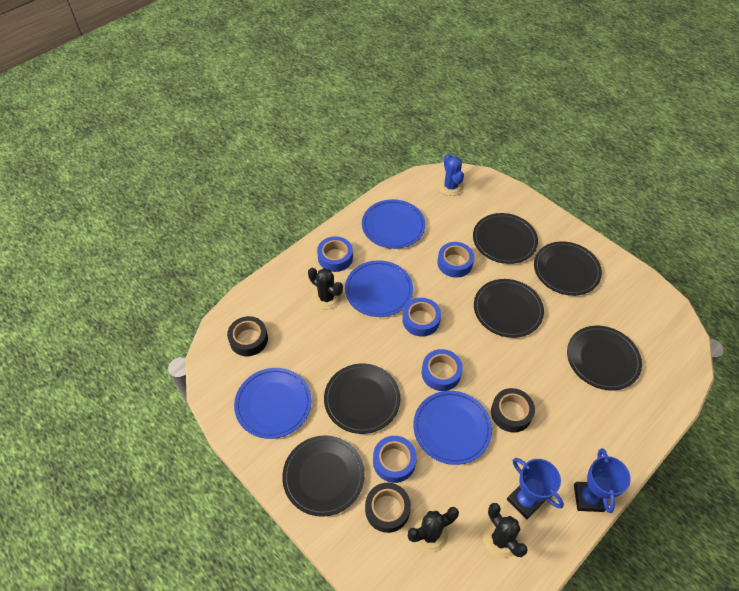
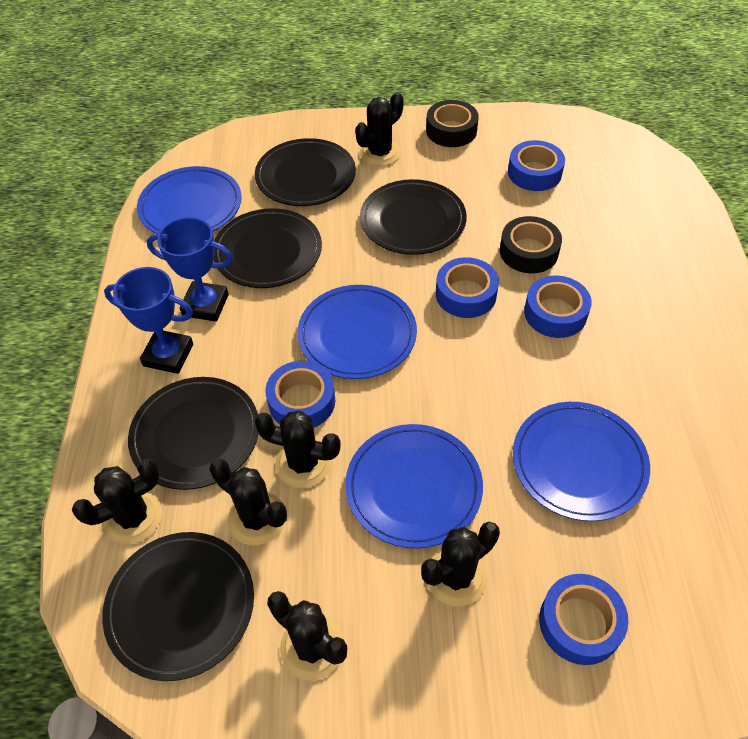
black cactus: 3 -> 6
black plate: 6 -> 5
black tape: 3 -> 2
blue cactus: 1 -> 0

